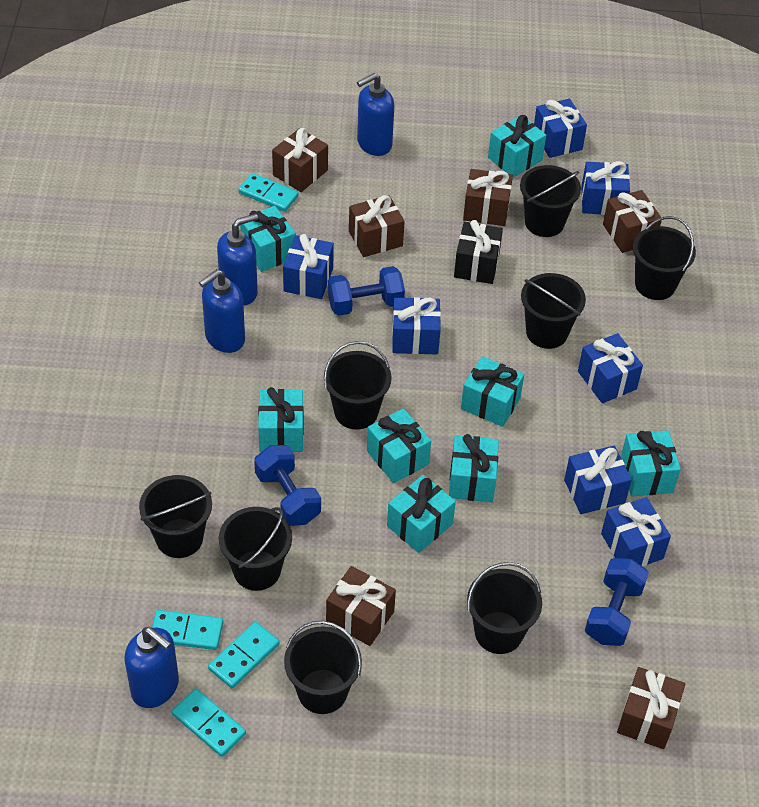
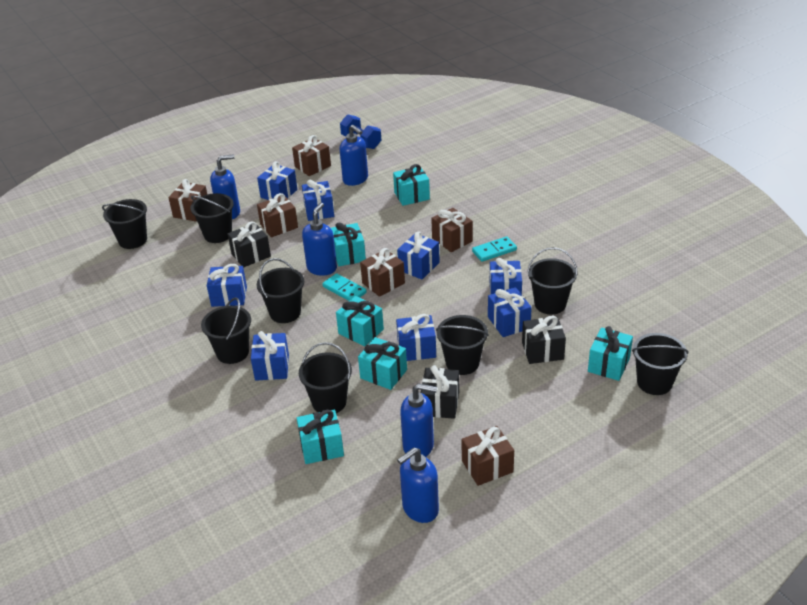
black gift: 1 -> 3
blue dumbbell: 3 -> 1
blue gift: 7 -> 8
blue soap dispenser: 4 -> 5
turquoise domino: 4 -> 2
turquoise gift: 8 -> 6

